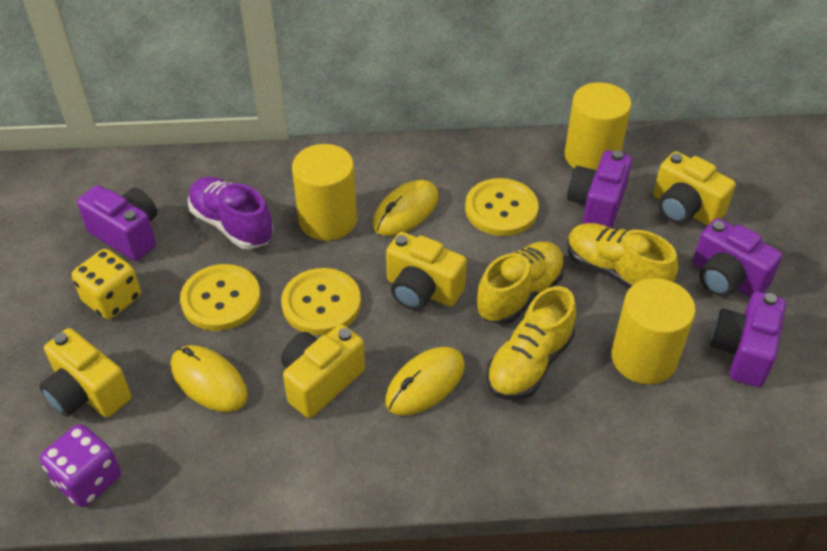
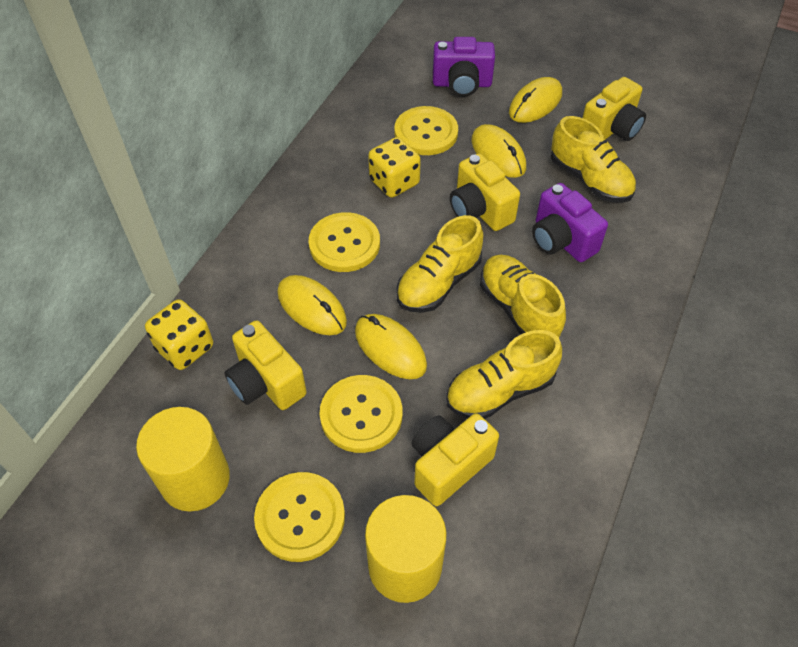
purple camera: 4 -> 2
purple dice: 1 -> 0
purple shoe: 1 -> 0
yellow button: 3 -> 4
yellow cylinder: 3 -> 2
yellow dice: 1 -> 2
yellow mouse: 3 -> 4
yellow shoe: 3 -> 4

